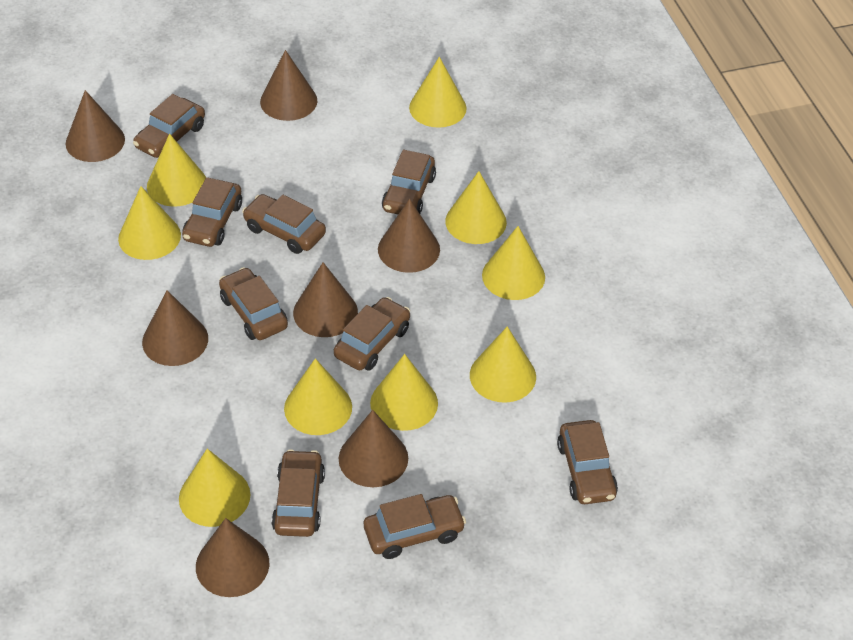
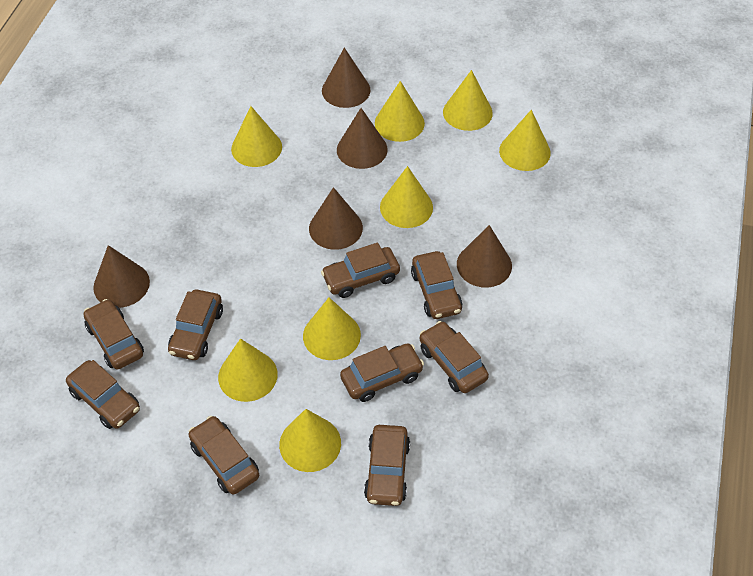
brown cone: 7 -> 5
yellow cone: 9 -> 8

